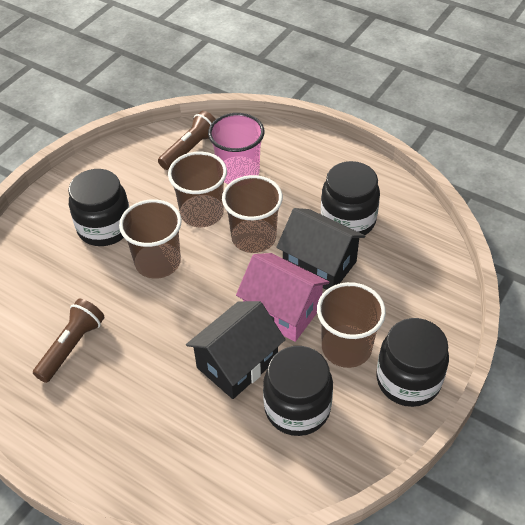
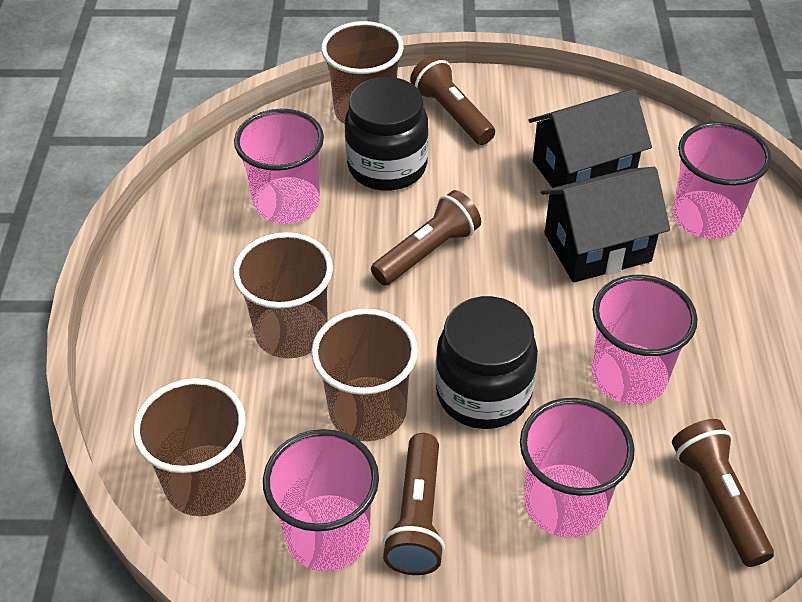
black jar: 4 -> 2
brown flashlight: 2 -> 4
pink cup: 1 -> 5
pink house: 1 -> 0

